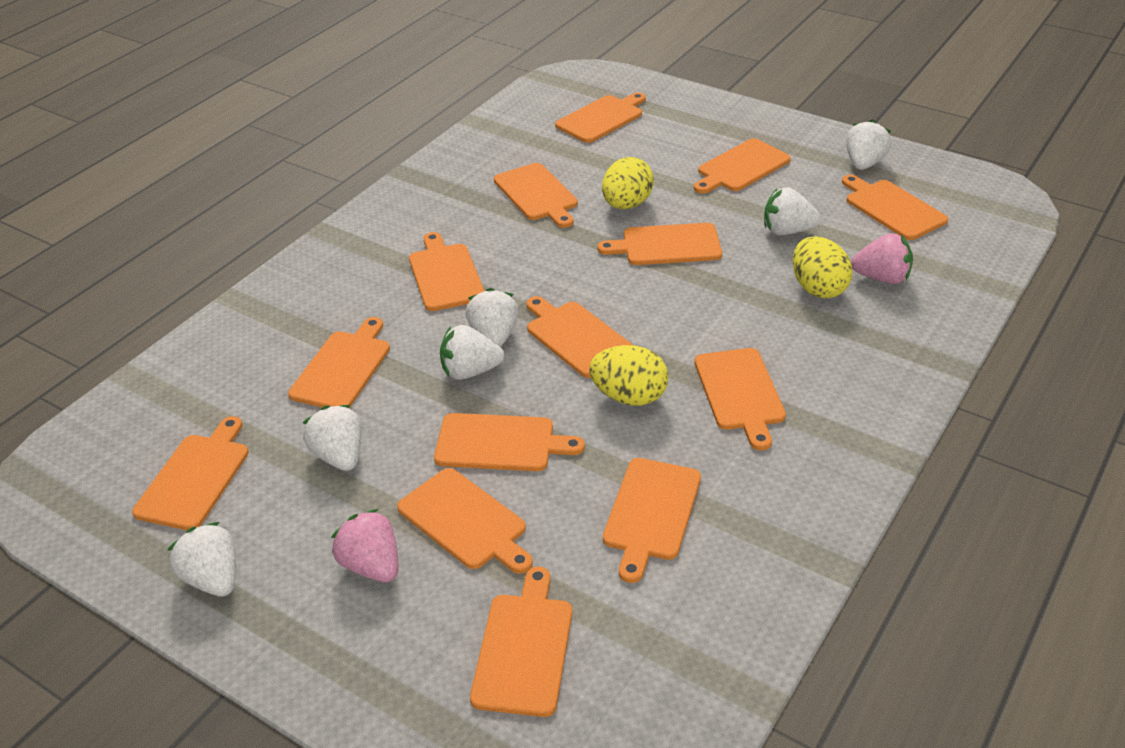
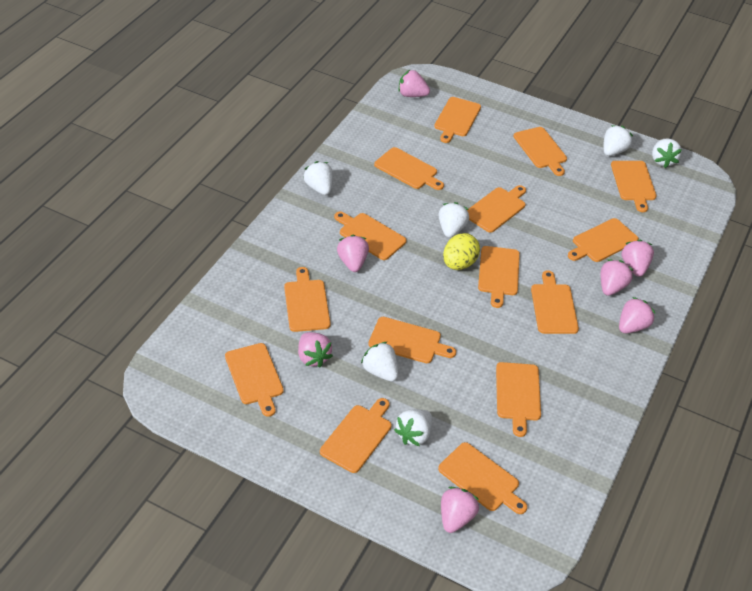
orange cutting board: 14 -> 15
pink strawberry: 2 -> 7
yellow egg: 3 -> 1

